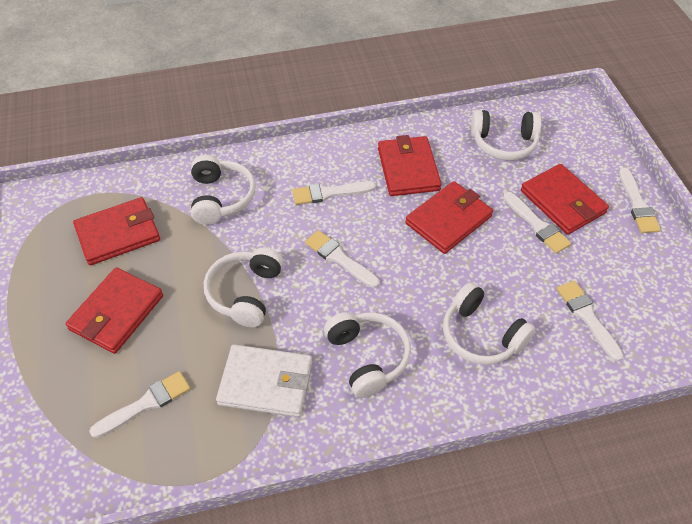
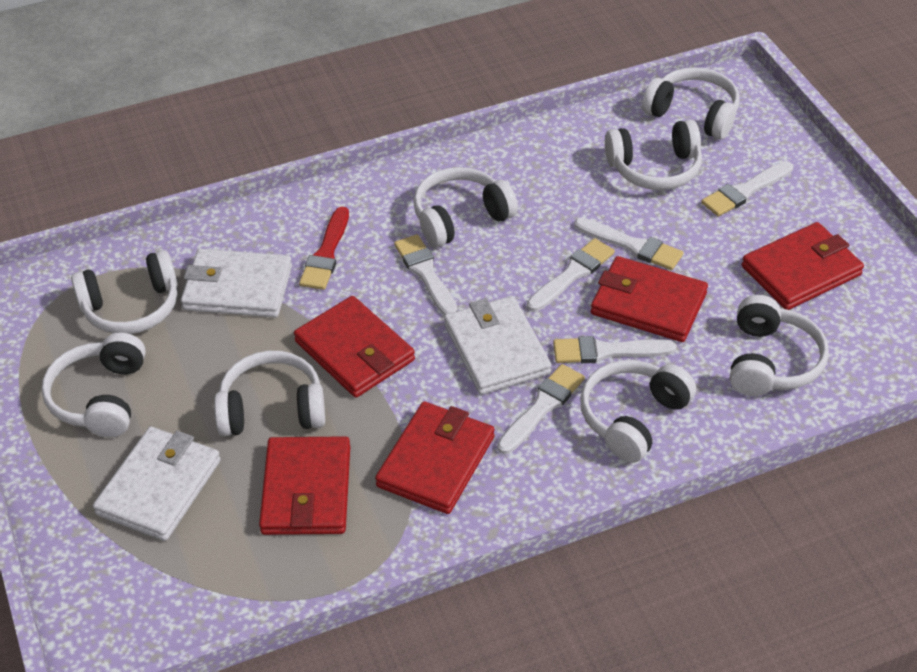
red brush: 0 -> 1
white headphones: 5 -> 8
white wallet: 1 -> 3

